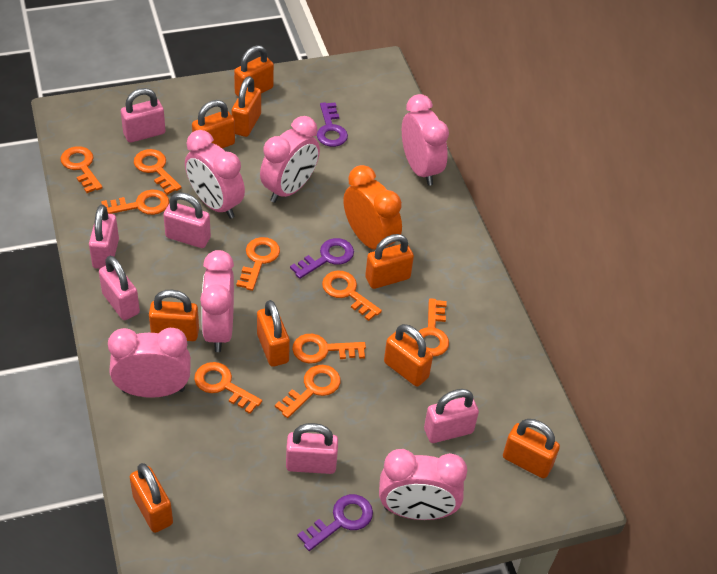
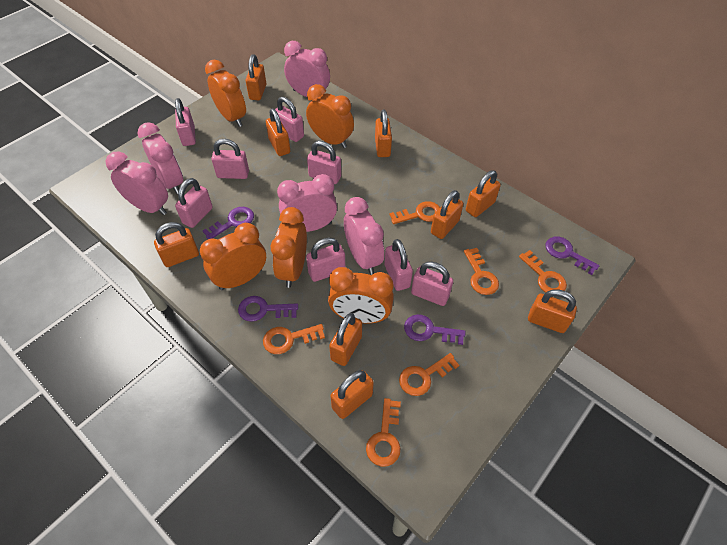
orange clock: 1 -> 5
orange key: 9 -> 6
pink clock: 6 -> 5
pink padlock: 6 -> 8
purple key: 3 -> 4

